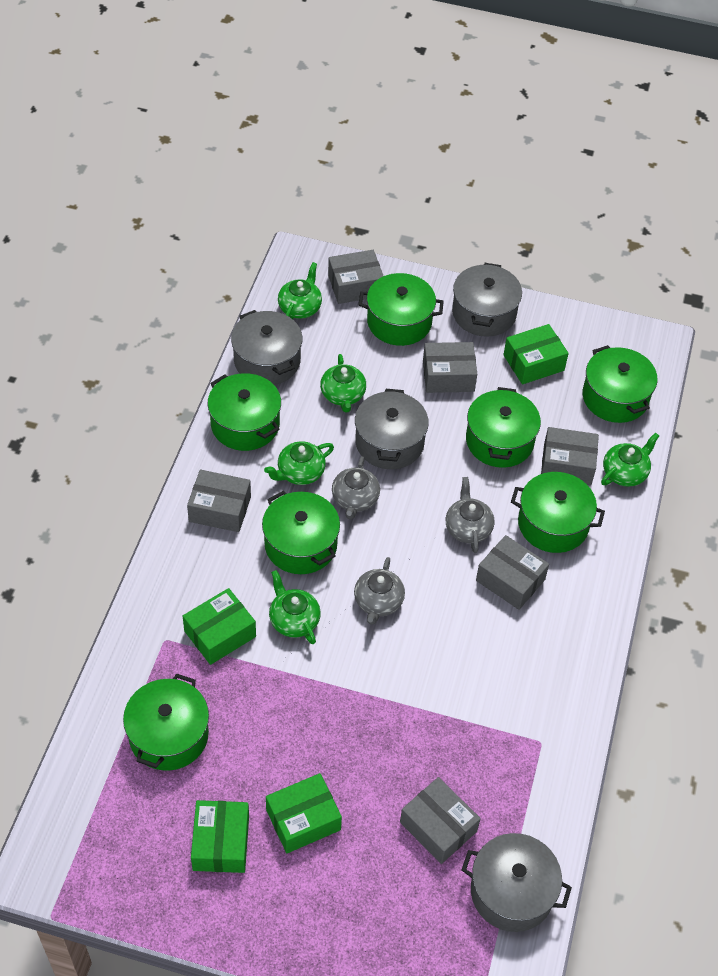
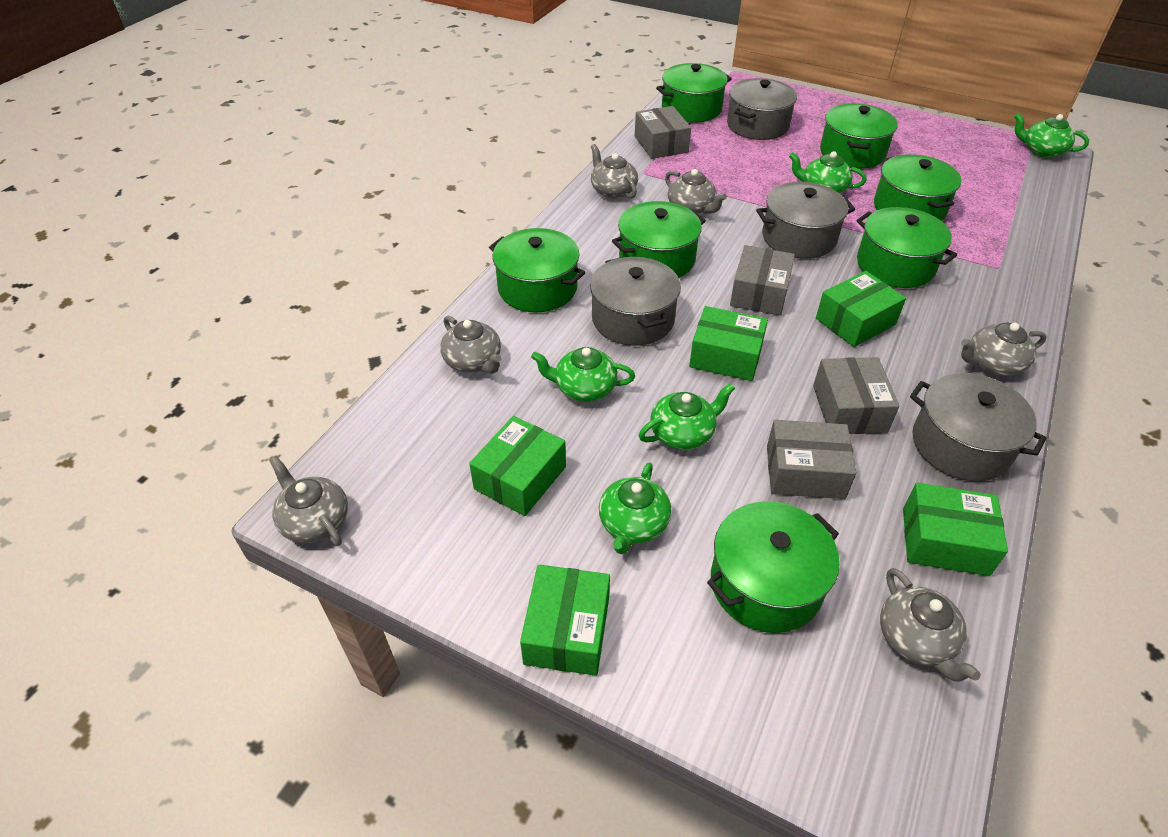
green box: 4 -> 5
grey box: 6 -> 4
grey teapot: 3 -> 6

